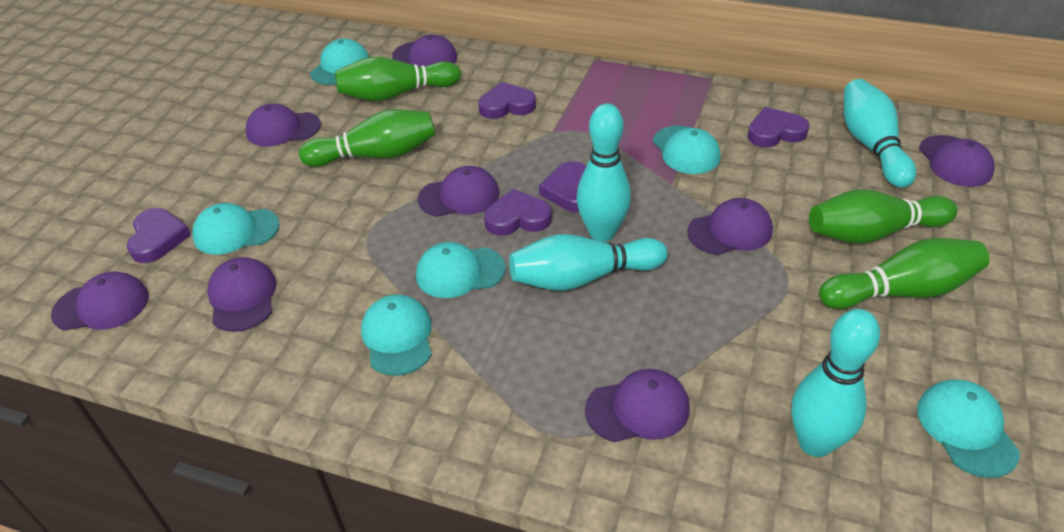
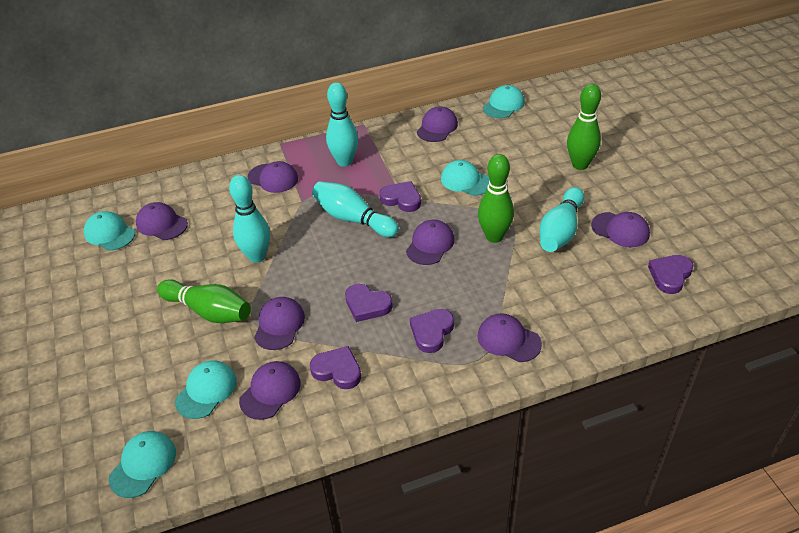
green bowling pin: 4 -> 3
turquoise cap: 6 -> 5

